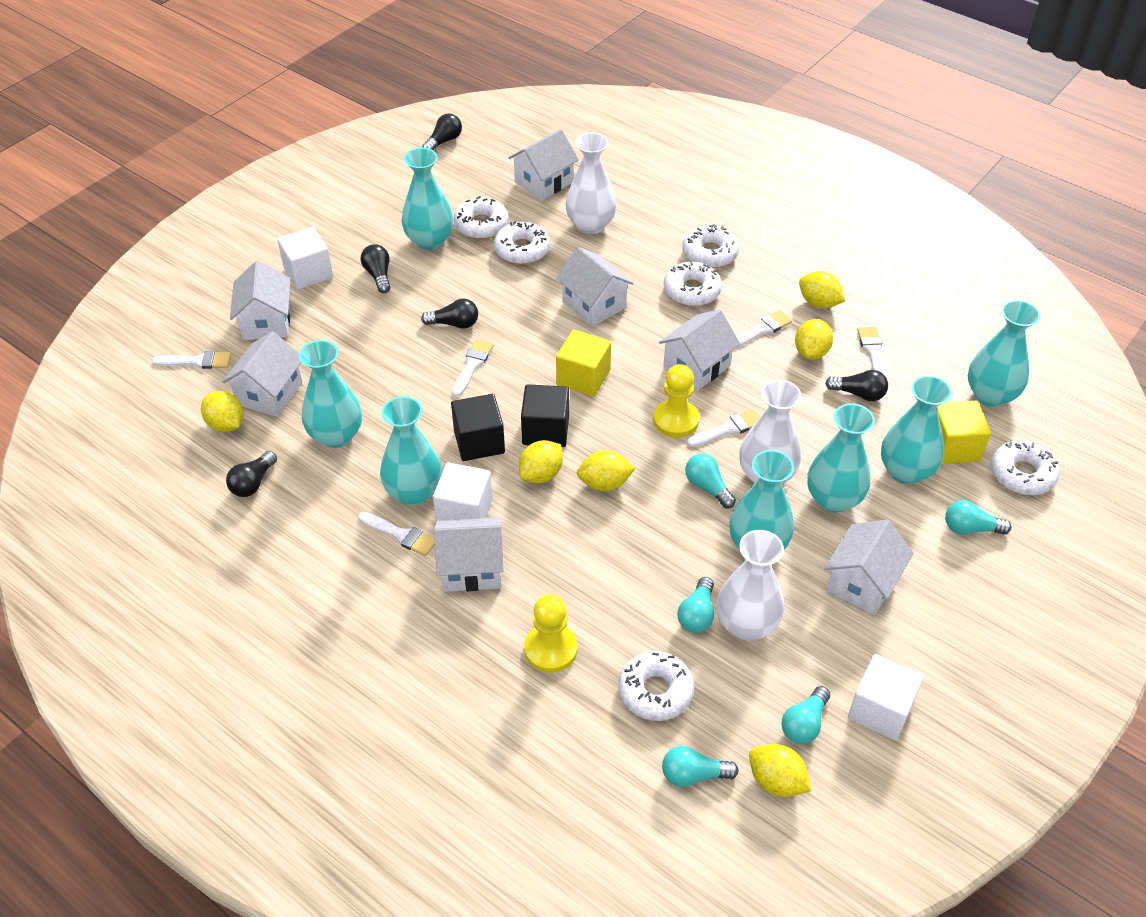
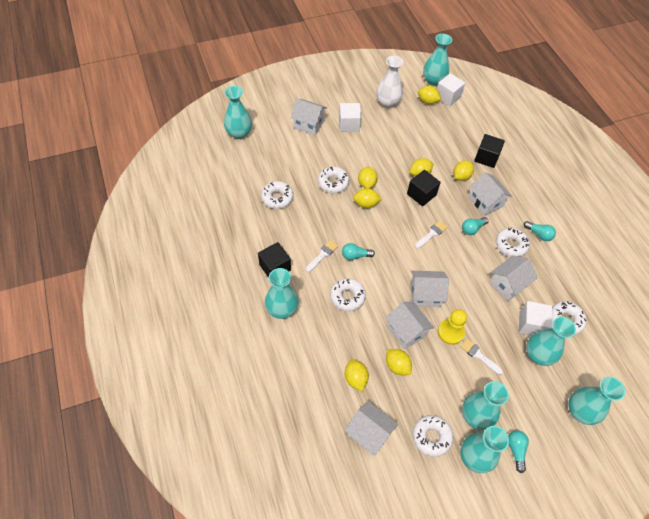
black cube: 2 -> 3
black light bulb: 5 -> 0
turquoise light bulb: 5 -> 4
white brush: 6 -> 3
white house: 7 -> 6
white vase: 3 -> 1
yellow cube: 2 -> 0
yellow lemon: 6 -> 7
yellow pawn: 2 -> 1

